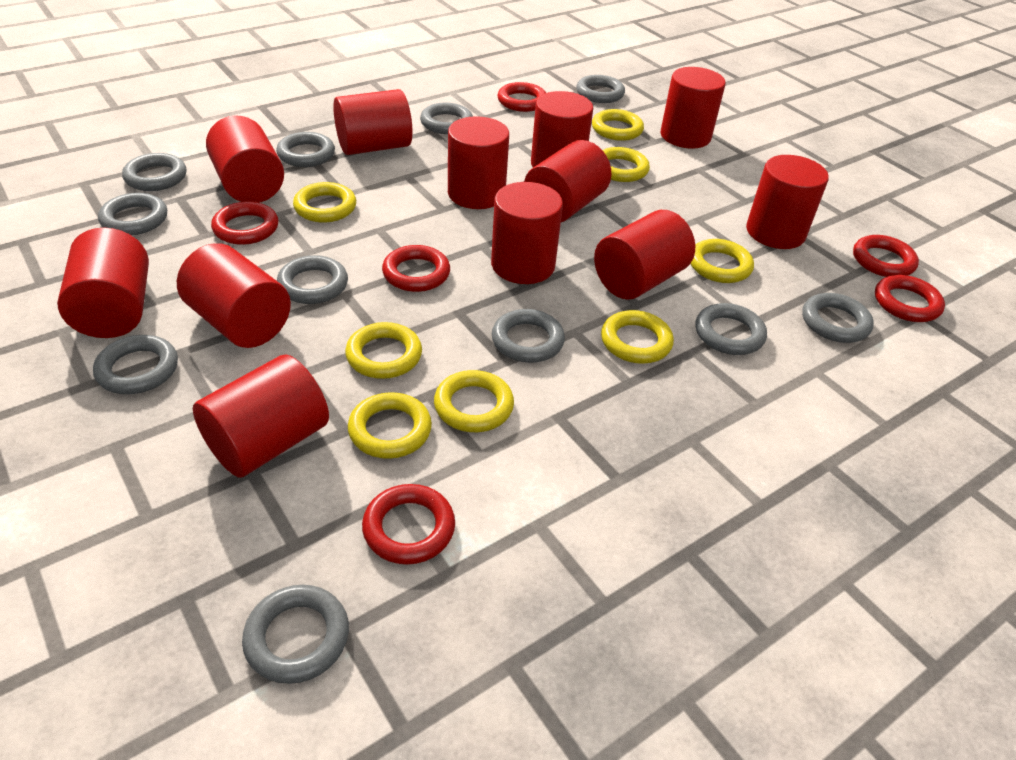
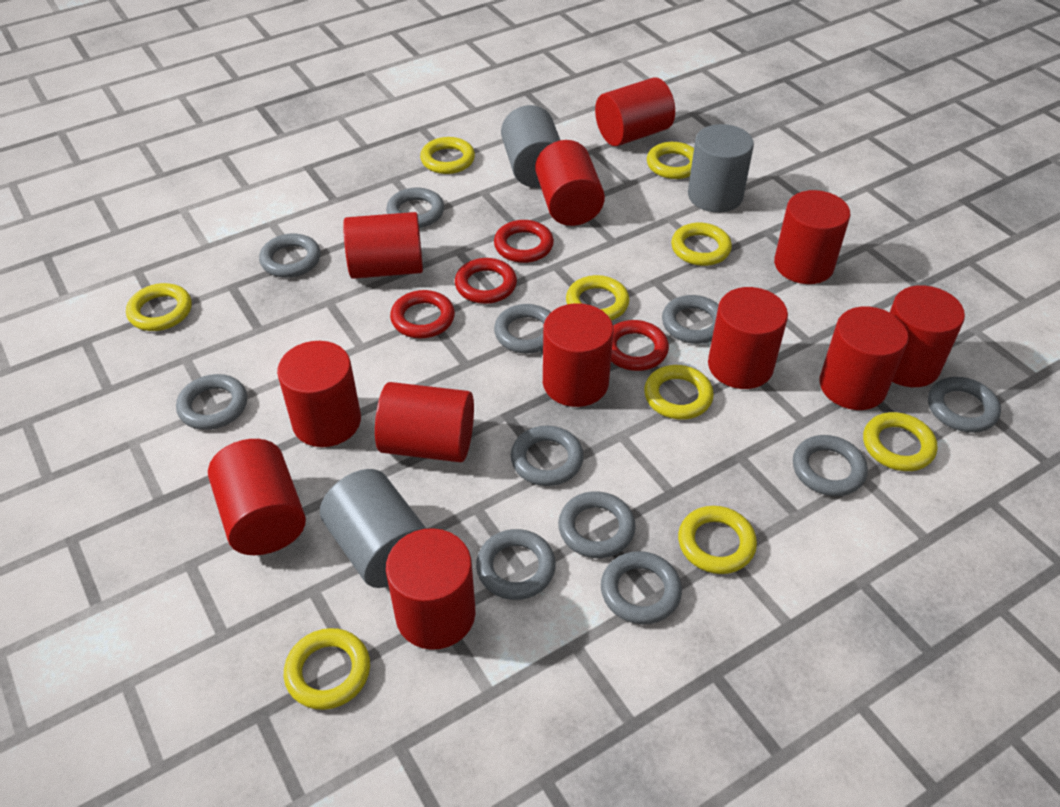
grey cylinder: 0 -> 3
red ring: 6 -> 4
yellow ring: 8 -> 9

